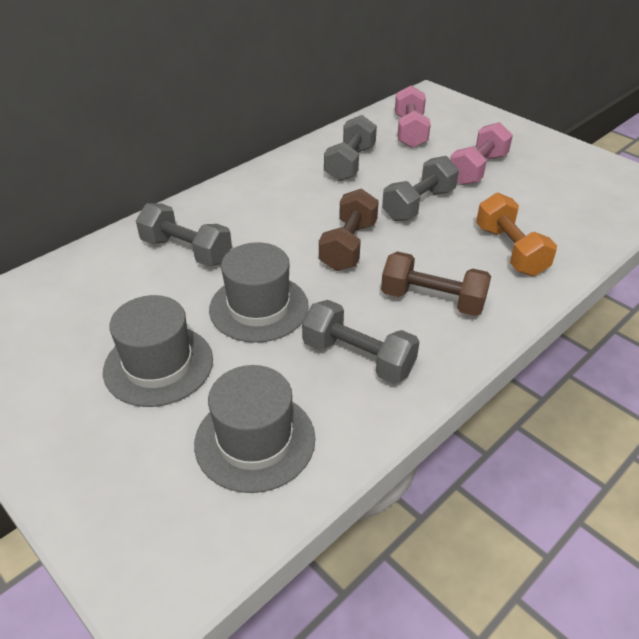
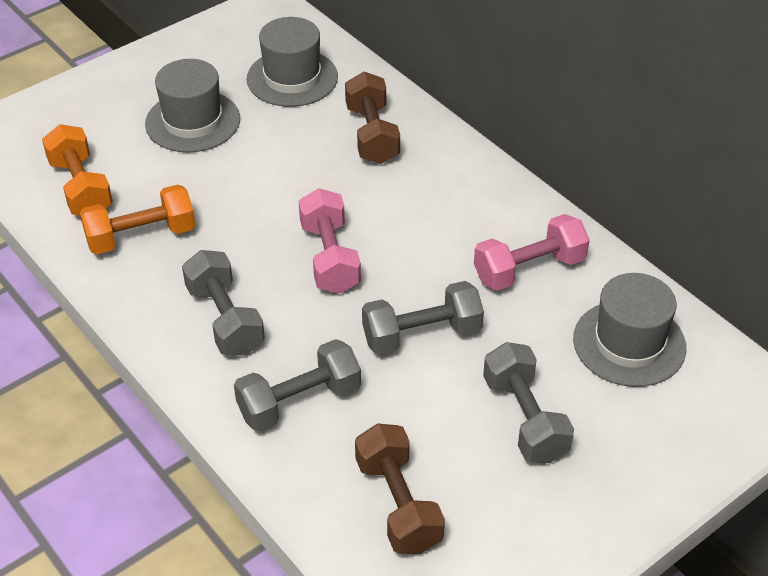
orange dumbbell: 1 -> 2

